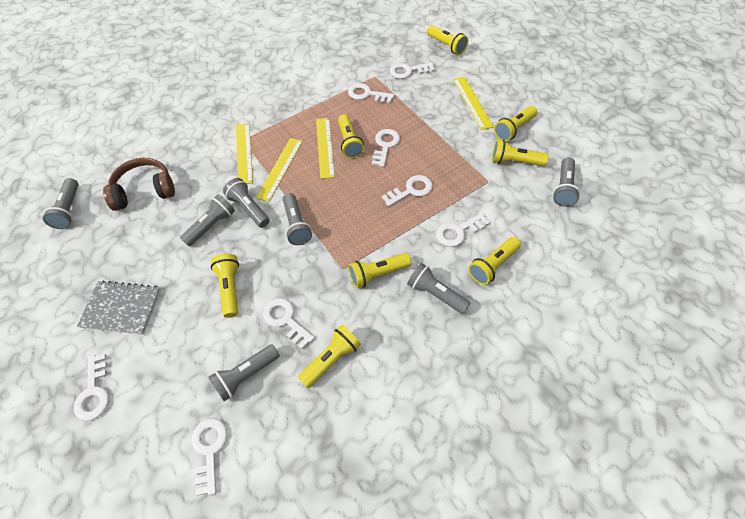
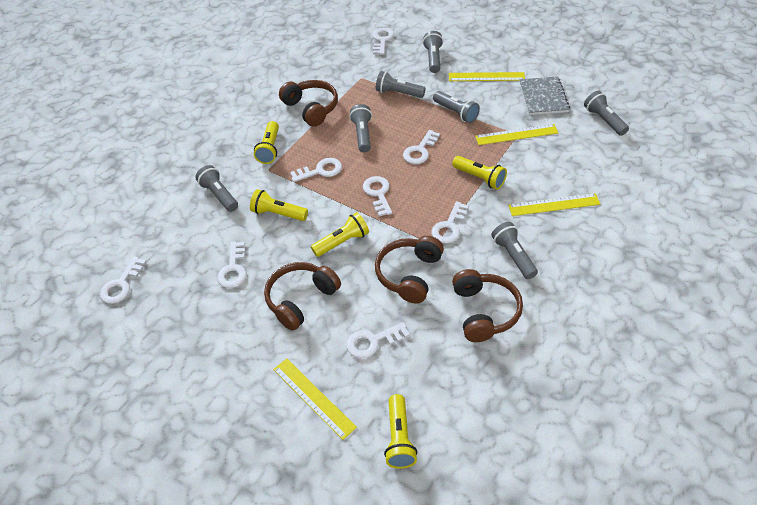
brown headphones: 1 -> 4
yellow flashlight: 8 -> 5

